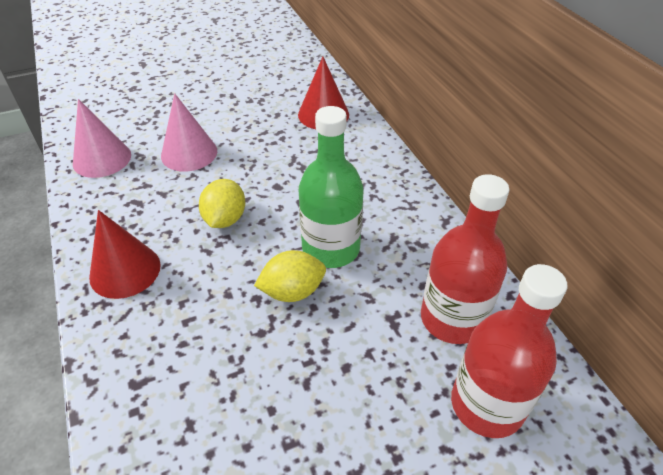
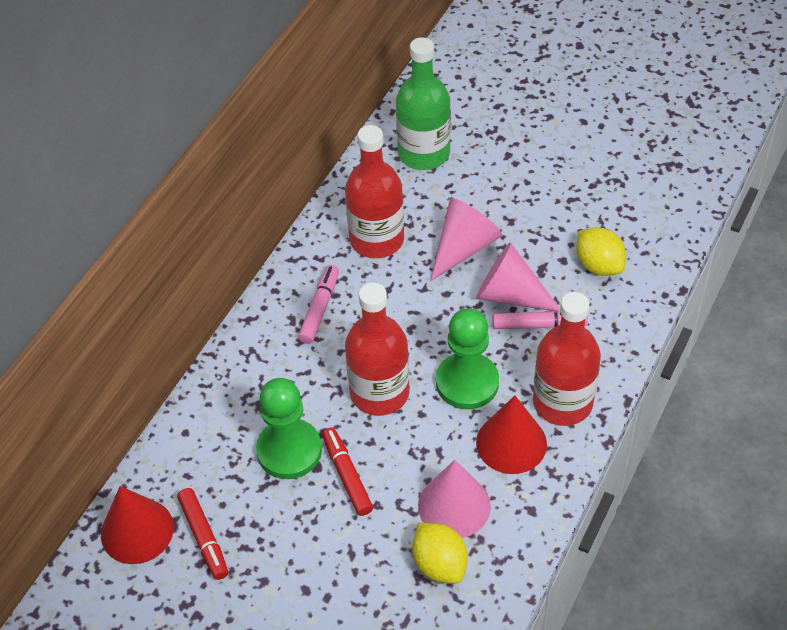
green pawn: 0 -> 2
pink cone: 2 -> 3
pink marker: 0 -> 2
red bottle: 2 -> 3
red marker: 0 -> 2

